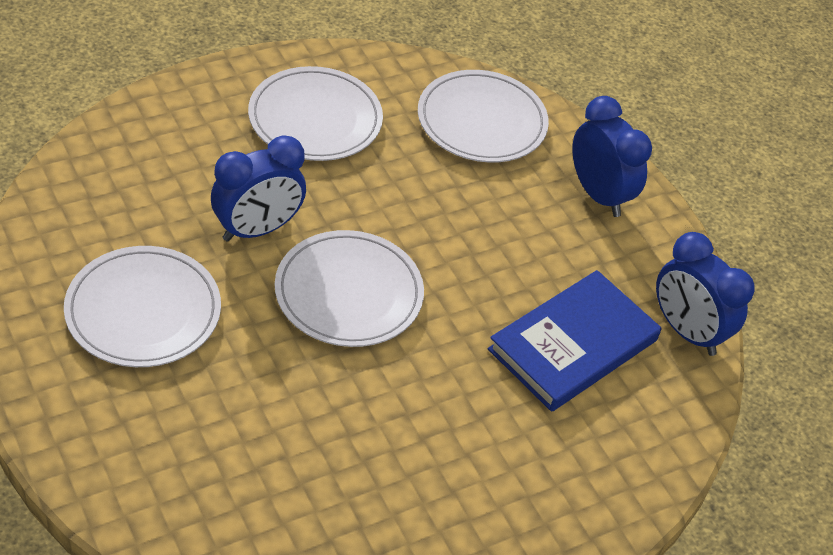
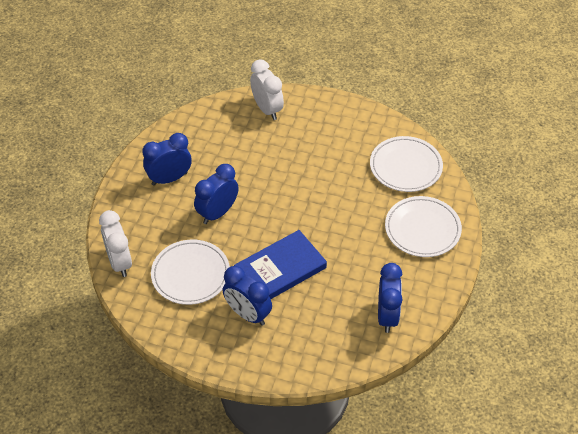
blue clock: 3 -> 4
white clock: 0 -> 2
white plate: 4 -> 3

